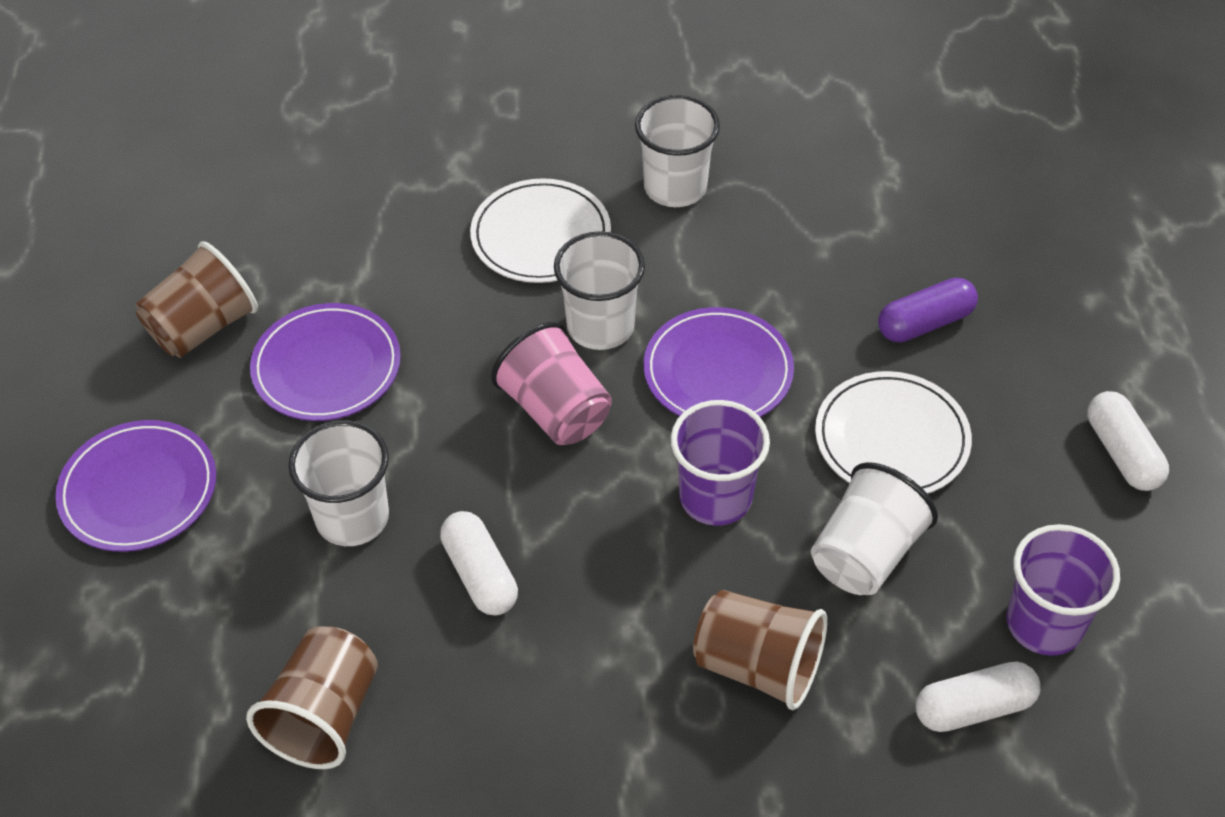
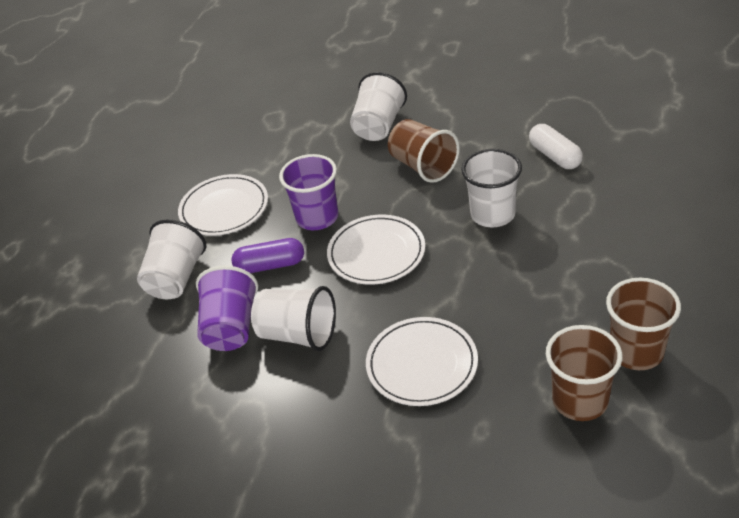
pink cup: 1 -> 0
purple plate: 3 -> 0
white capsule: 3 -> 1
white plate: 2 -> 3

